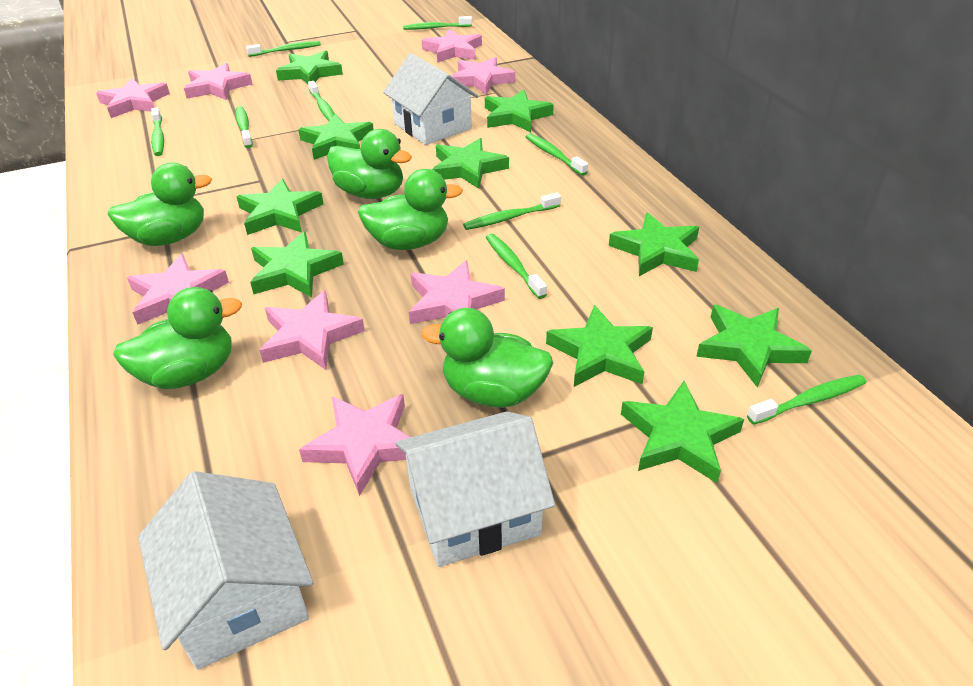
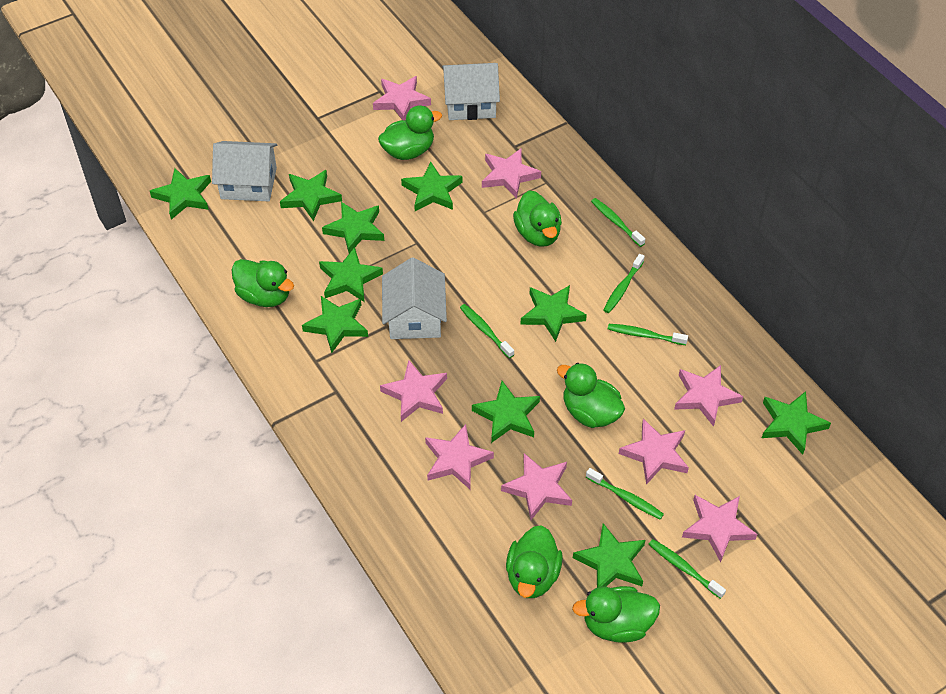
green duck: 5 -> 6
green toothbrush: 9 -> 6

